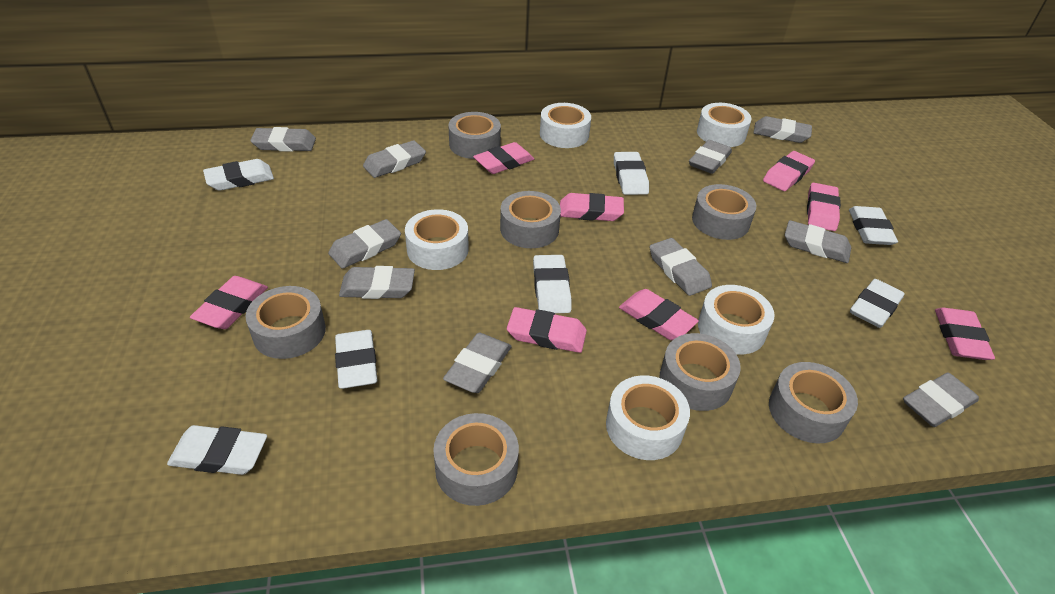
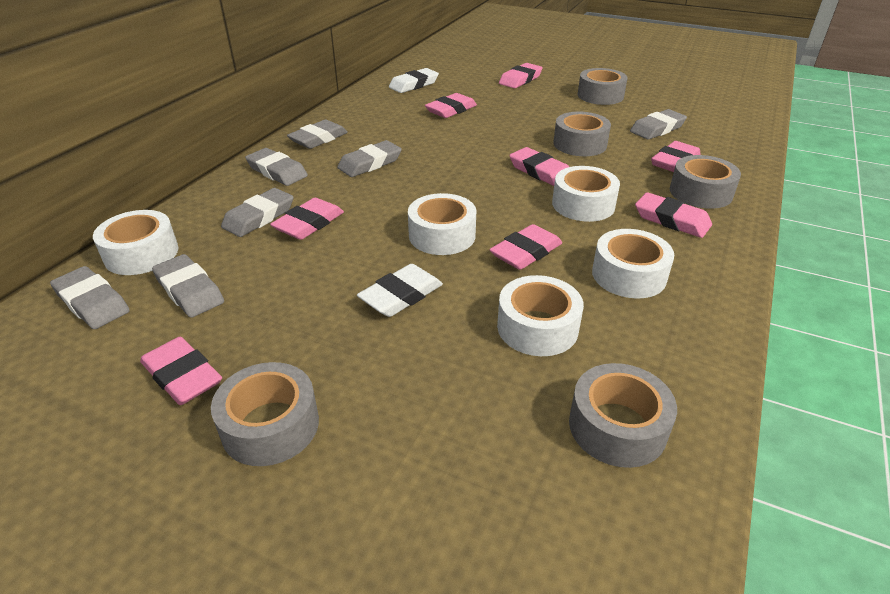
grey eraser: 10 -> 7
grey tape: 7 -> 5
white eraser: 7 -> 2

